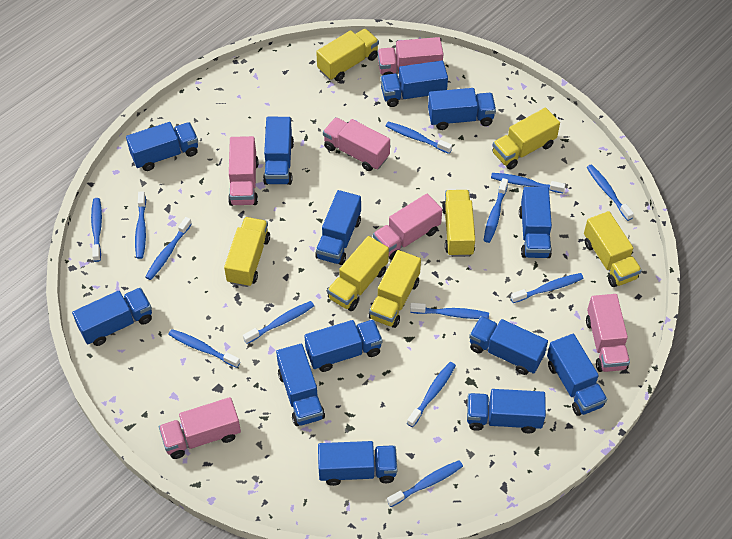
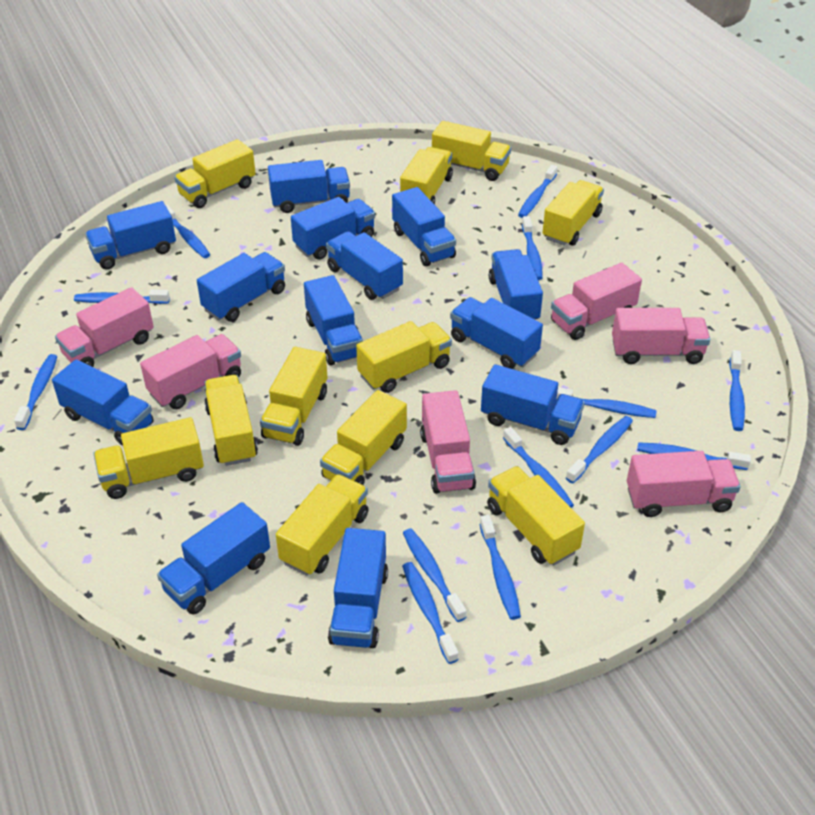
yellow truck: 7 -> 11

